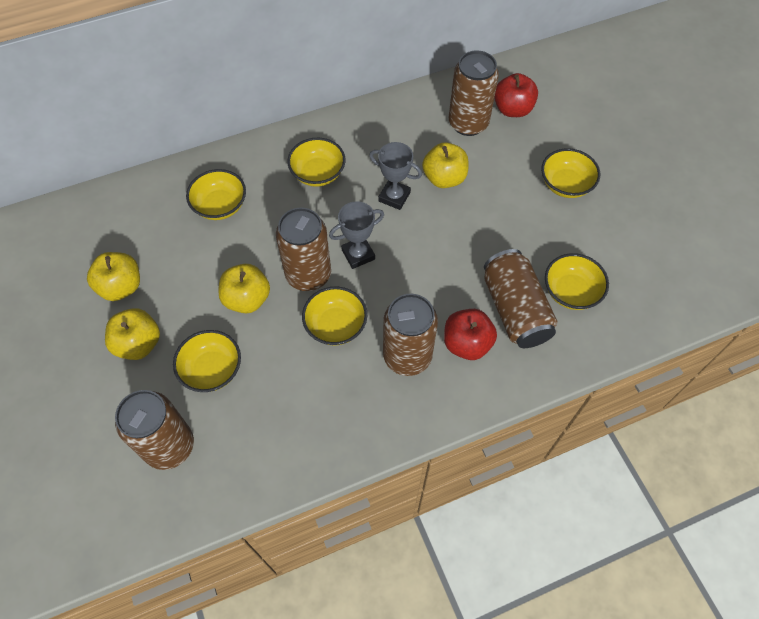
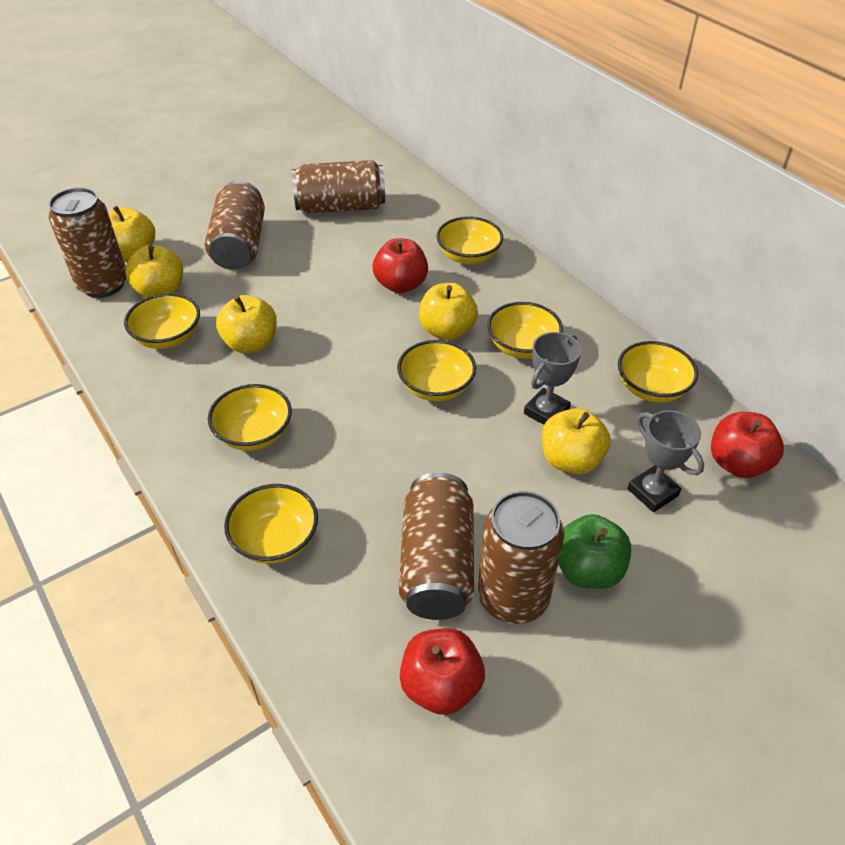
green apple: 0 -> 1
red apple: 2 -> 3
yellow apple: 4 -> 5
yellow bowl: 6 -> 7

